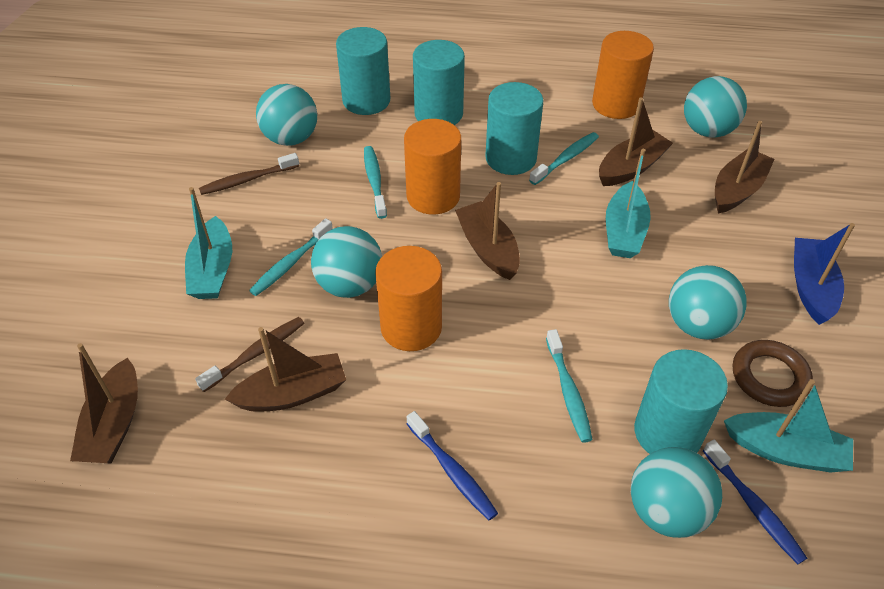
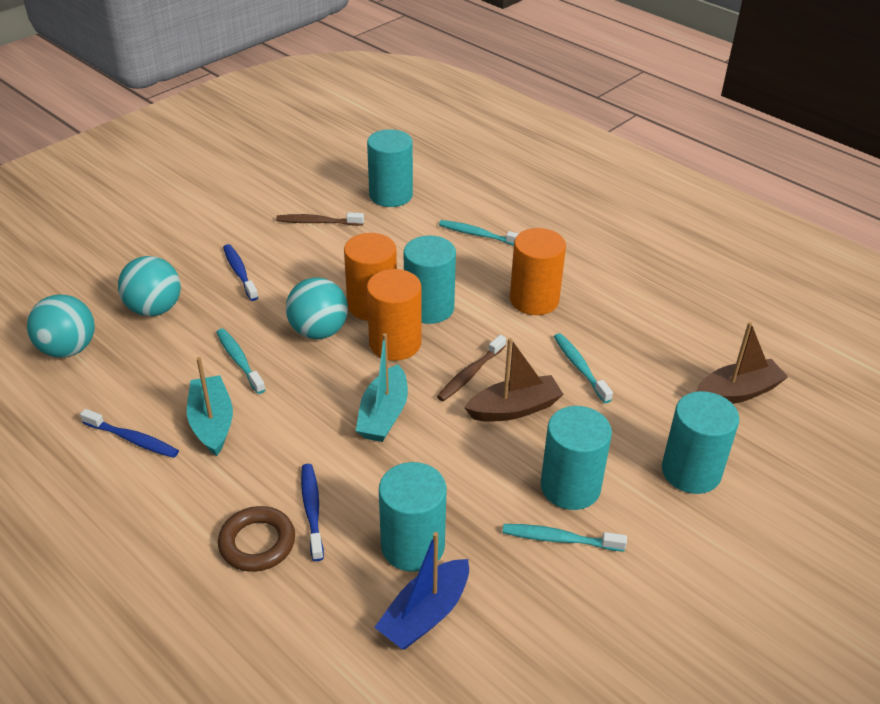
blue toothbrush: 2 -> 3
brown boat: 5 -> 2
turquoise ball: 5 -> 3
turquoise boat: 3 -> 2
turquoise cylinder: 4 -> 5

